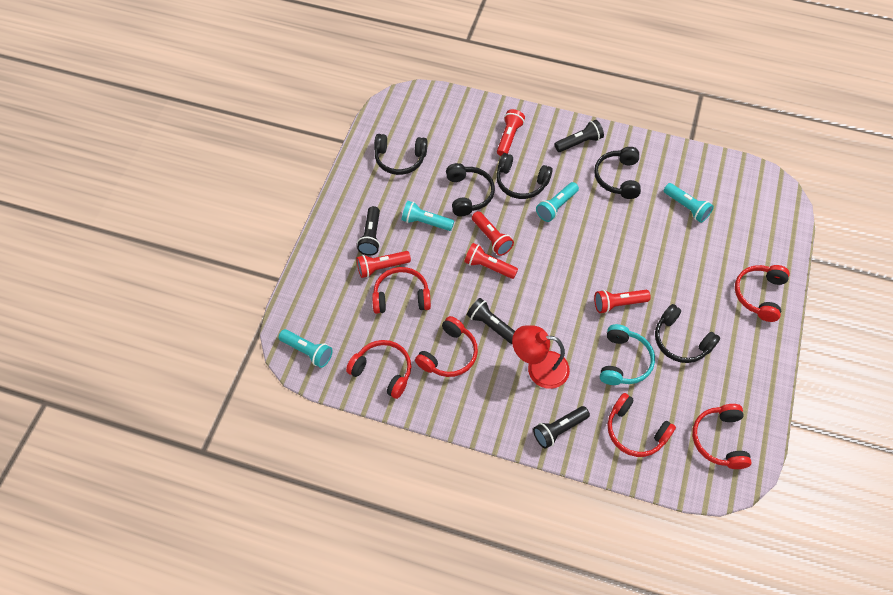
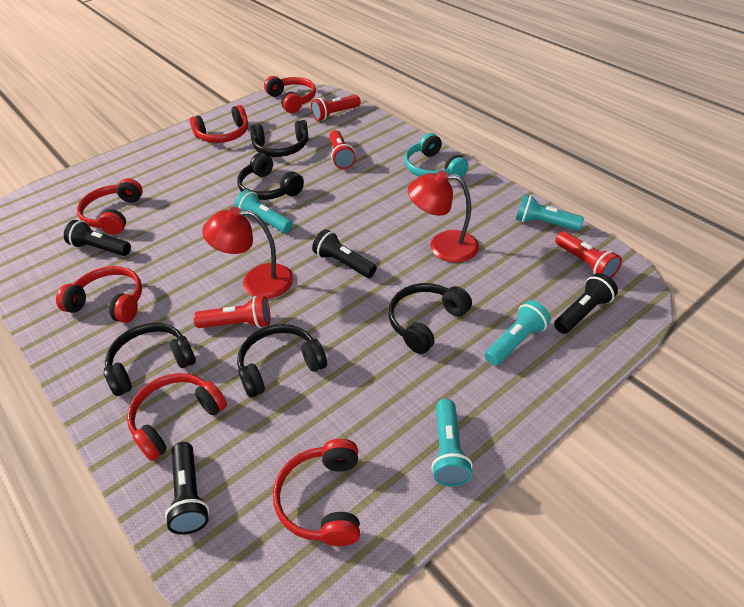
red flashlight: 5 -> 4
red lamp: 1 -> 2

